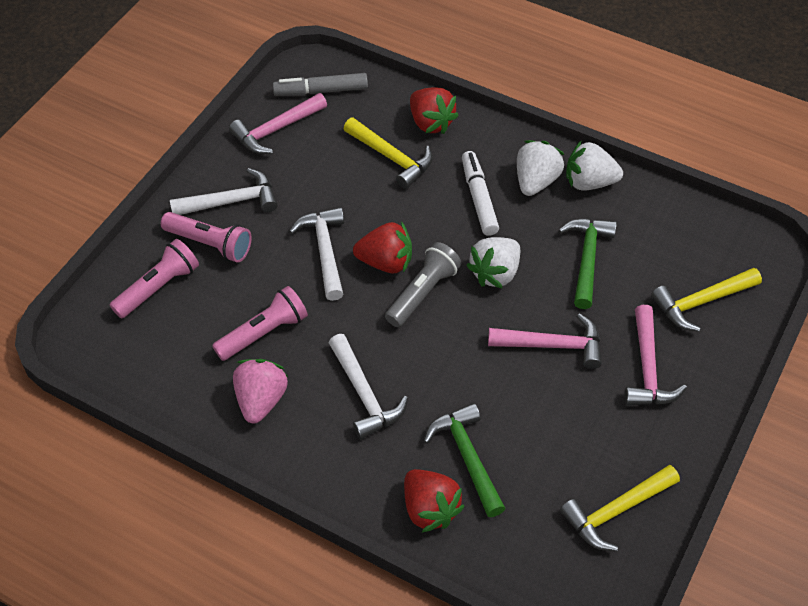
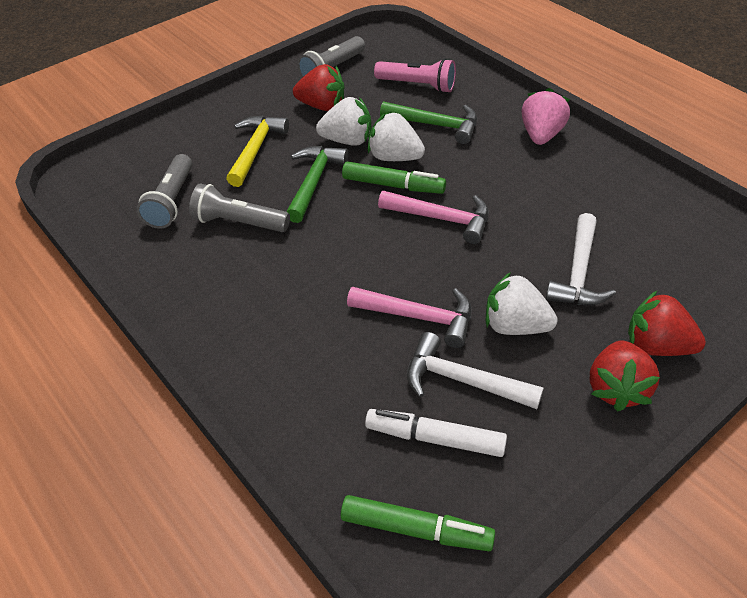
green marker: 0 -> 2
grey flashlight: 1 -> 3
grey marker: 1 -> 0
pink flashlight: 3 -> 1
pink hammer: 3 -> 2
white hammer: 3 -> 2
yellow hammer: 3 -> 1

